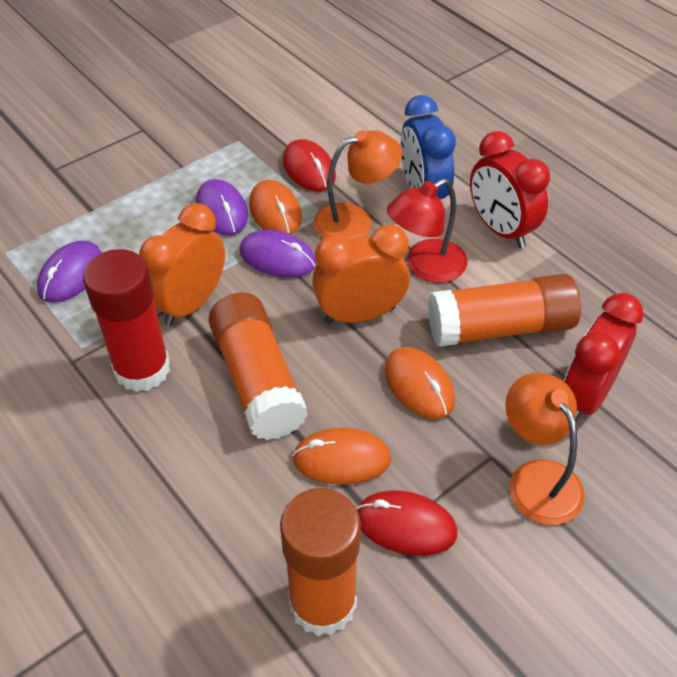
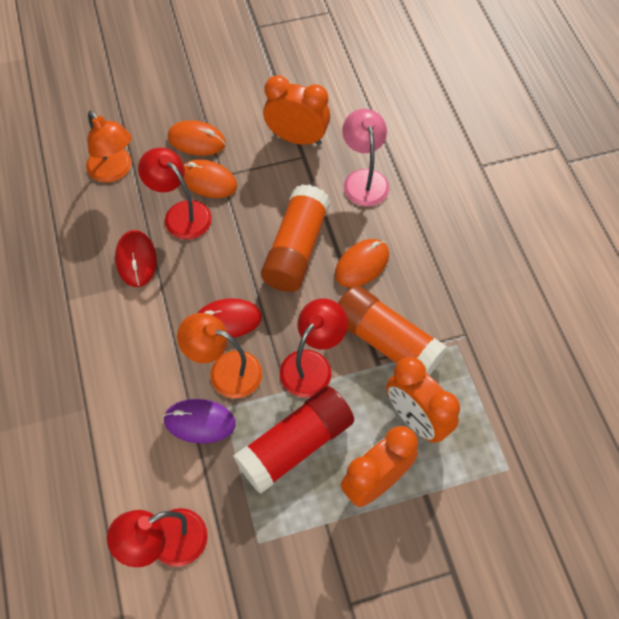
blue clock: 1 -> 0
orange clock: 2 -> 3
orange glue stick: 3 -> 2
pink lamp: 0 -> 1
purple mouse: 3 -> 1
red clock: 2 -> 0
red lamp: 1 -> 3

